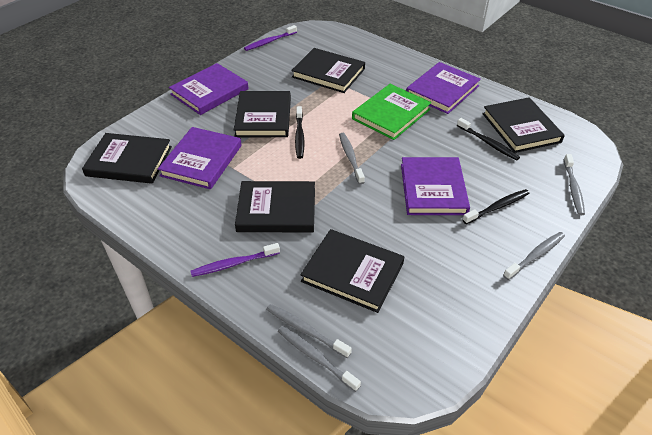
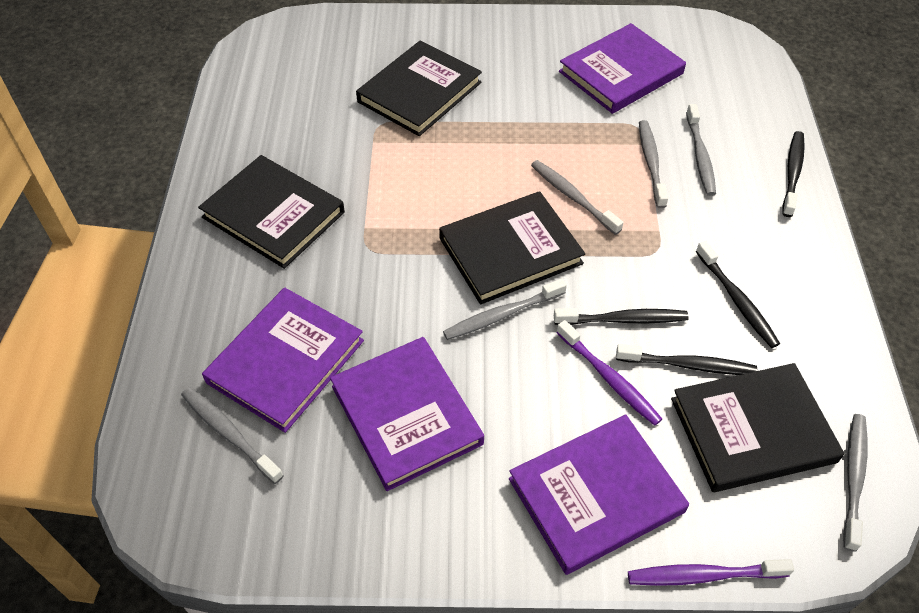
black book: 6 -> 4
black toothbrush: 3 -> 4
green book: 1 -> 0
grey toothbrush: 5 -> 6

